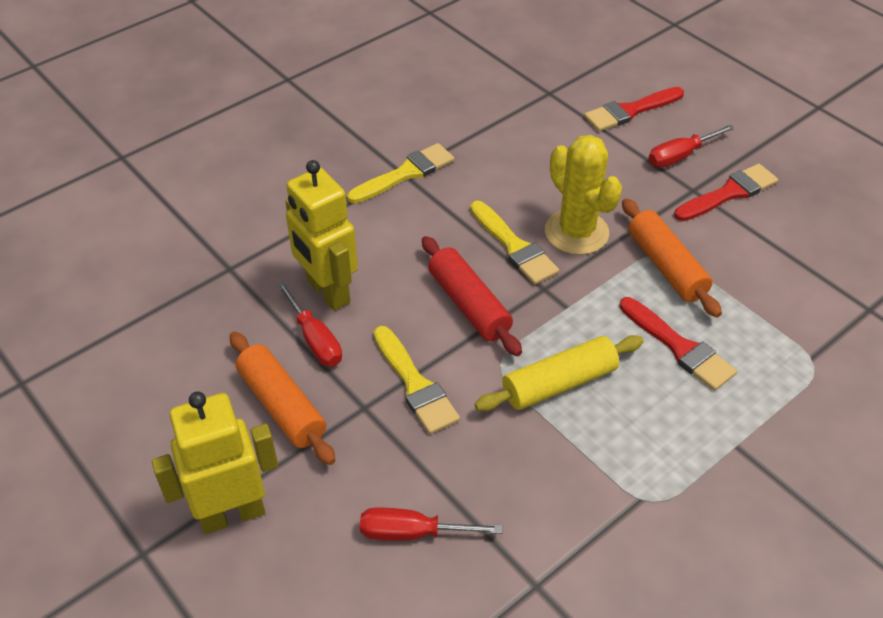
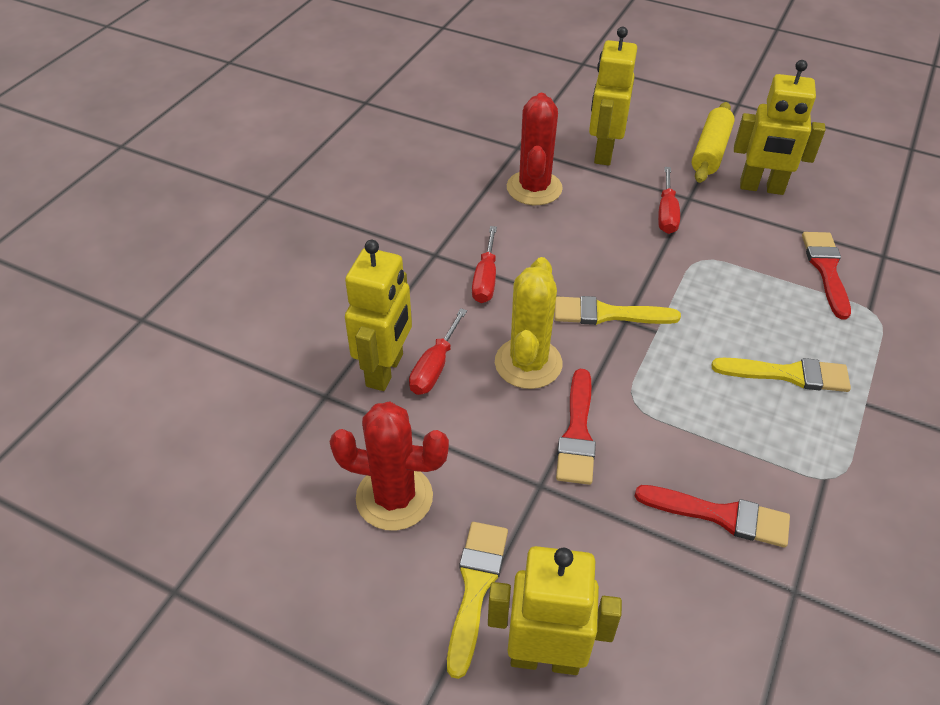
orange rolling pin: 2 -> 0
red cactus: 0 -> 2
red rolling pin: 1 -> 0
yellow robot: 2 -> 4

